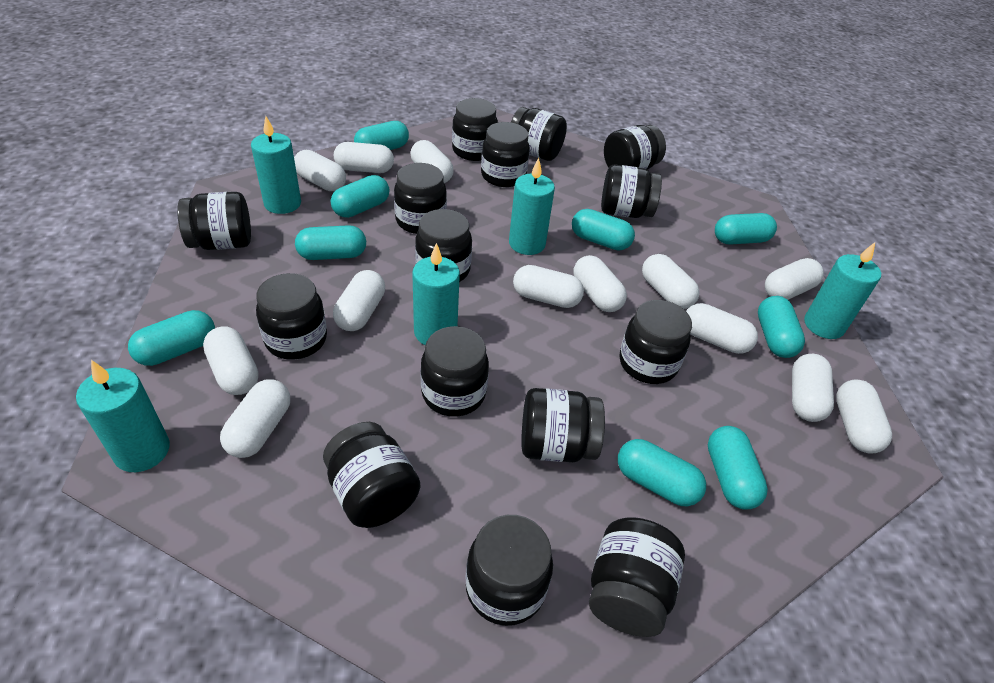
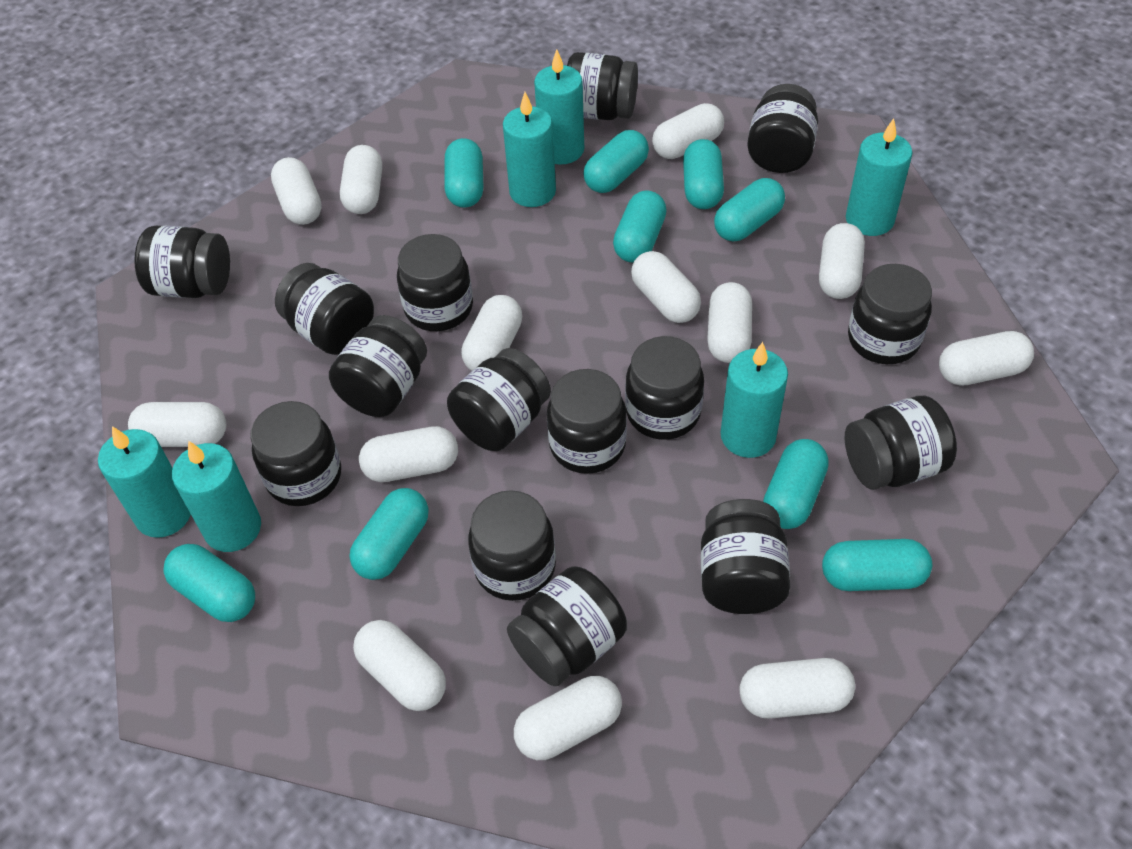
turquoise candle: 5 -> 6

